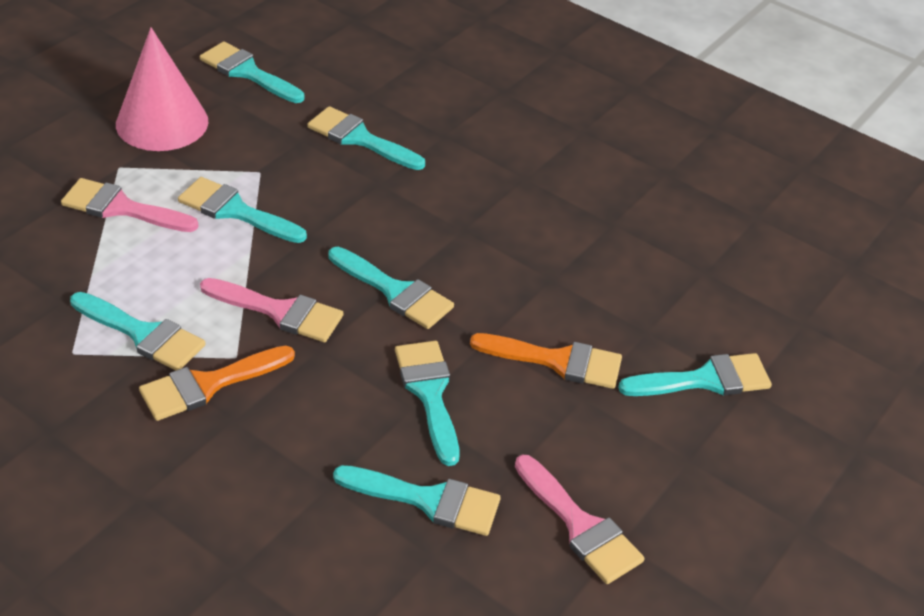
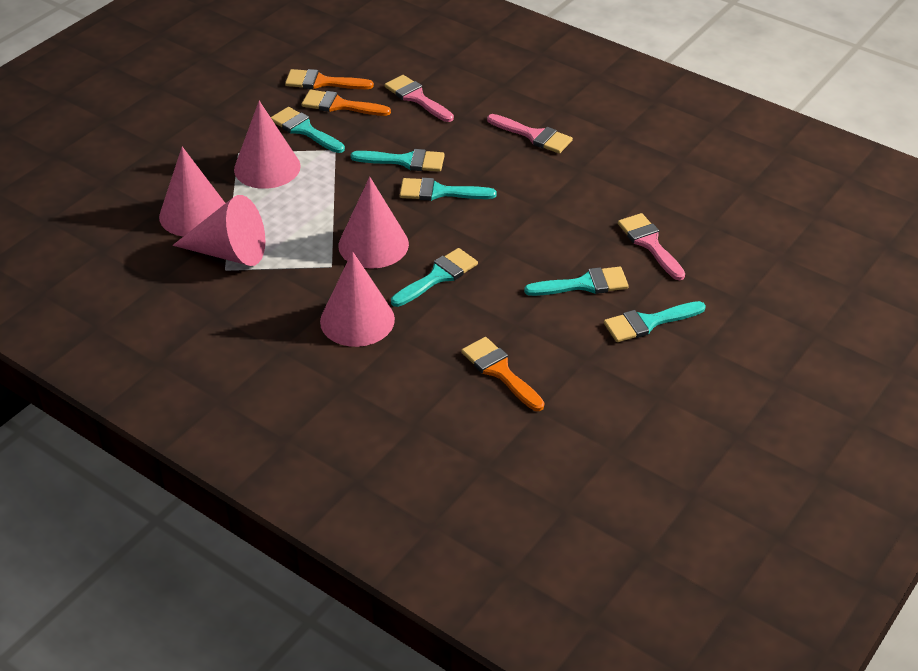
orange brush: 2 -> 3
pink cone: 1 -> 5
turquoise brush: 8 -> 6

